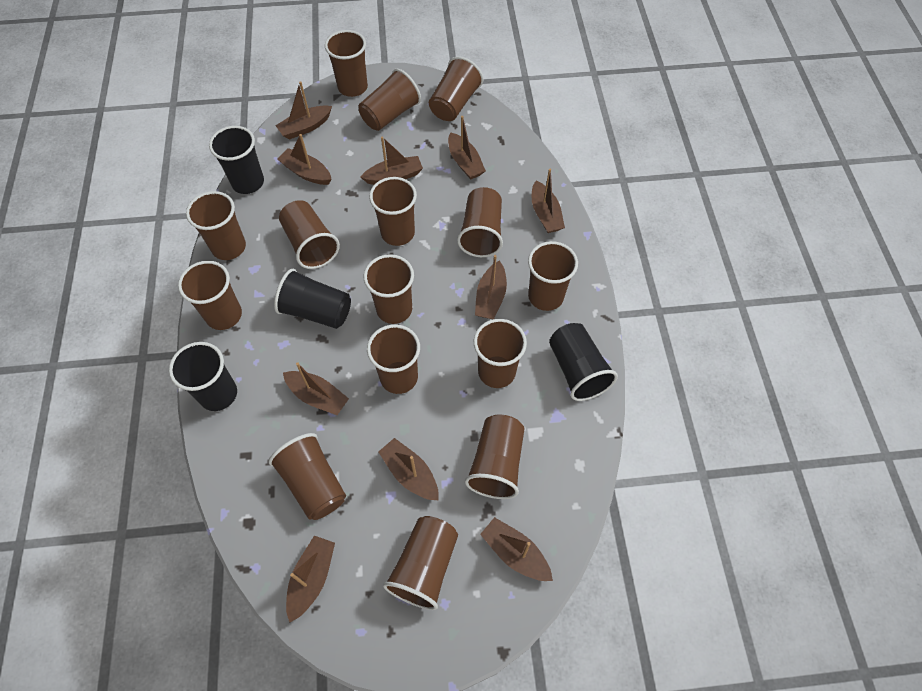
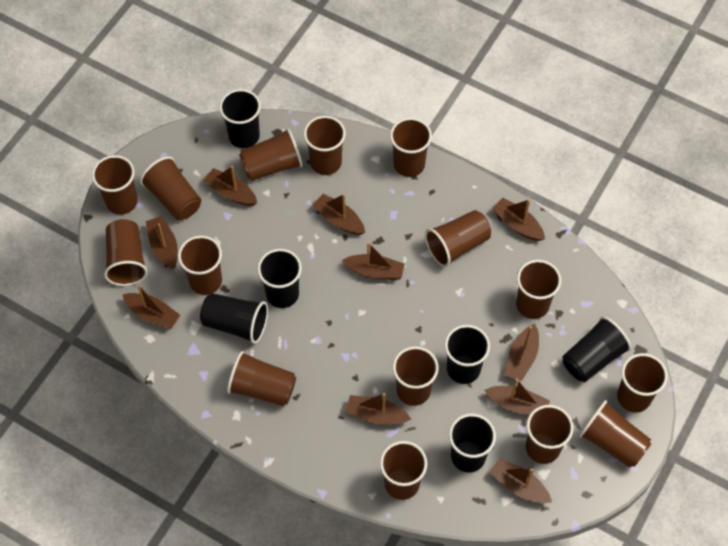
black cup: 4 -> 6

